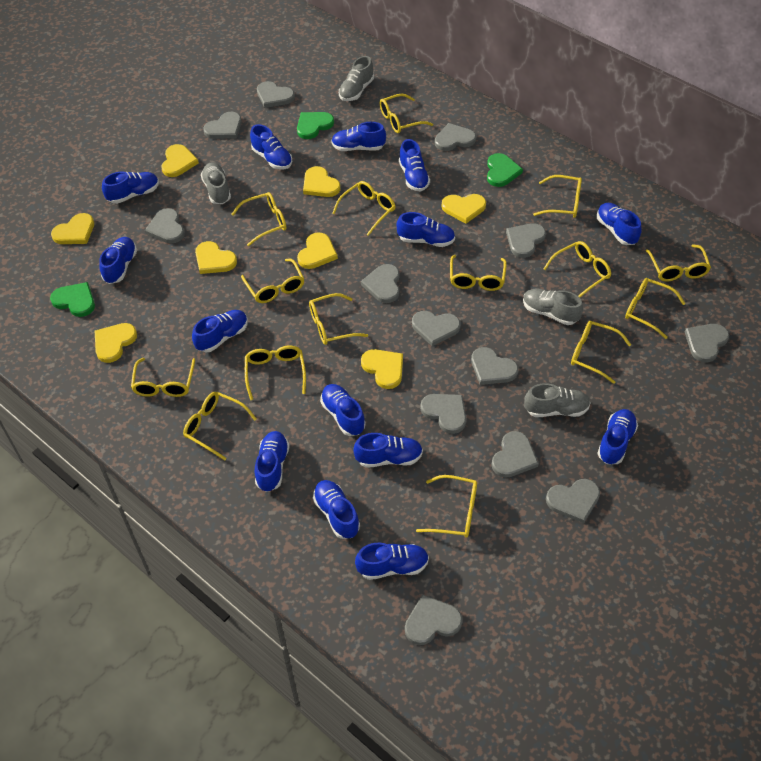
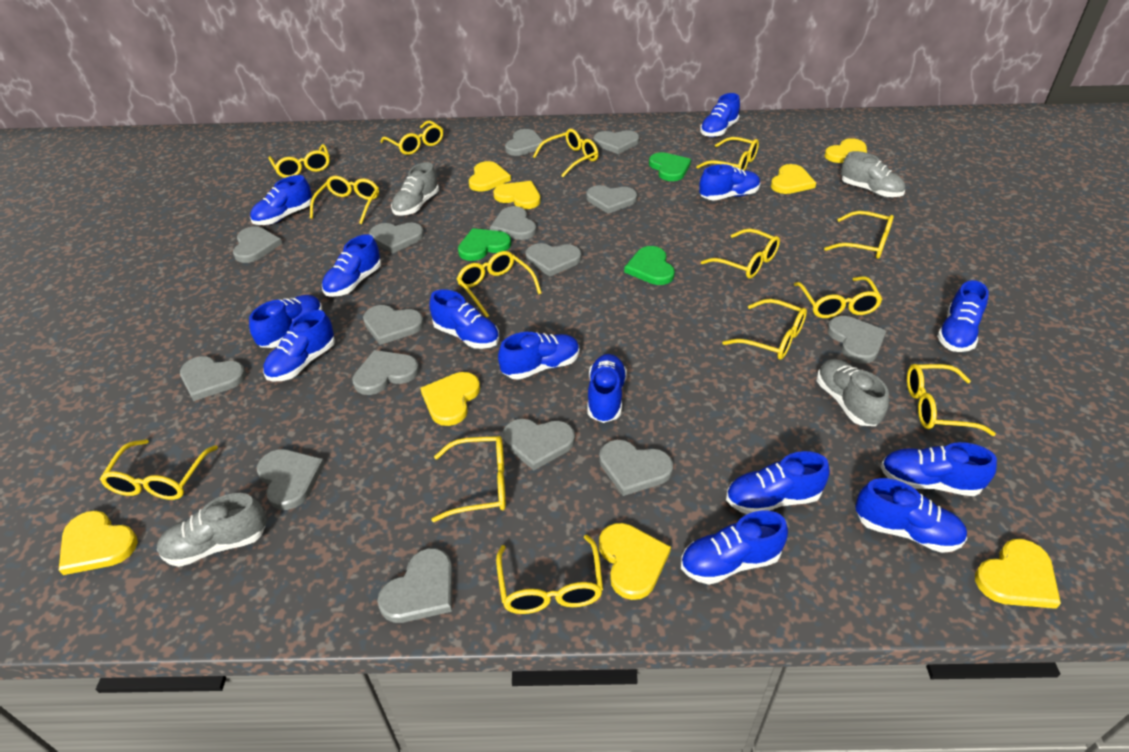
grey heart: 13 -> 15
yellow glasses: 15 -> 14

